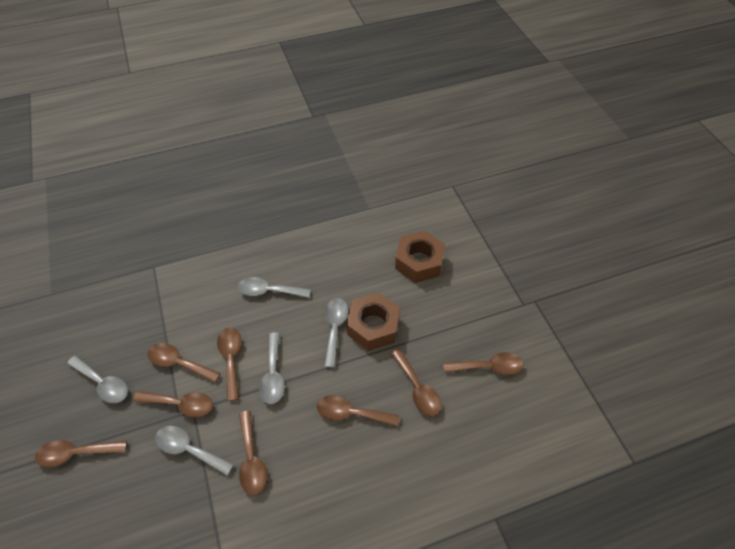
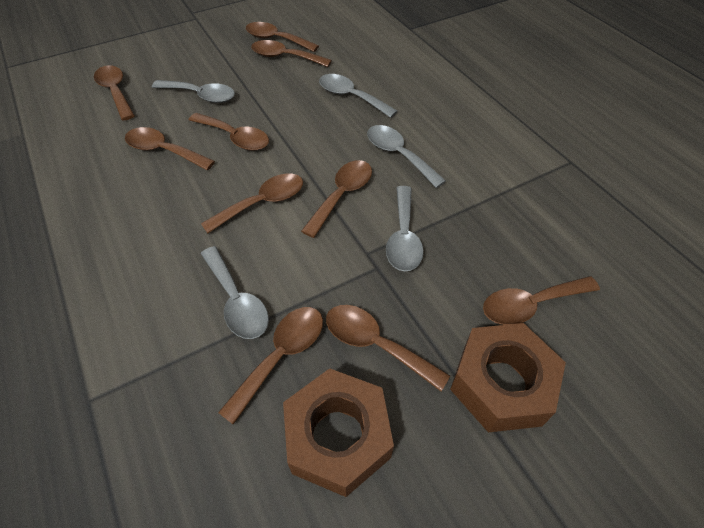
brown spoon: 8 -> 10

